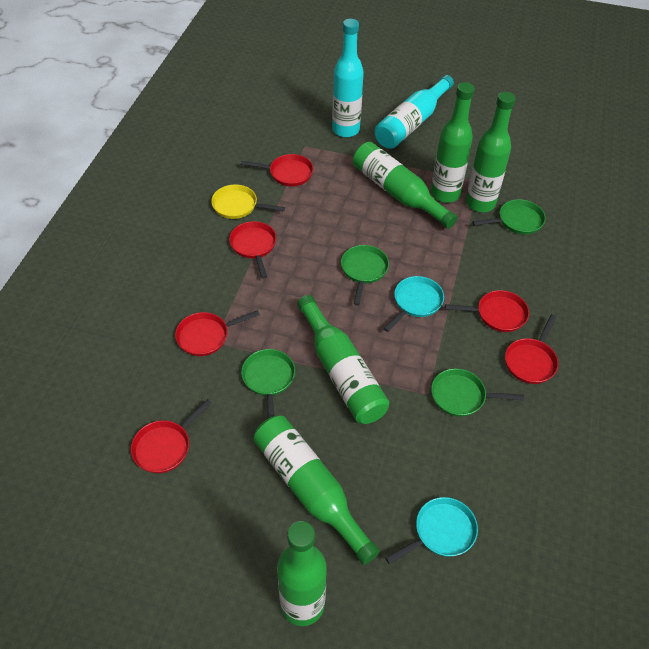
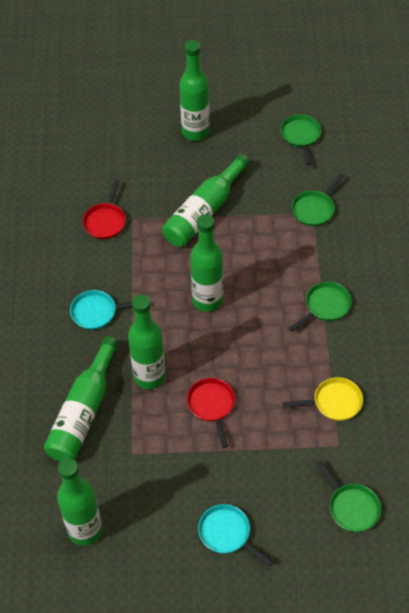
red pan: 6 -> 2
turquoise bottle: 2 -> 0

